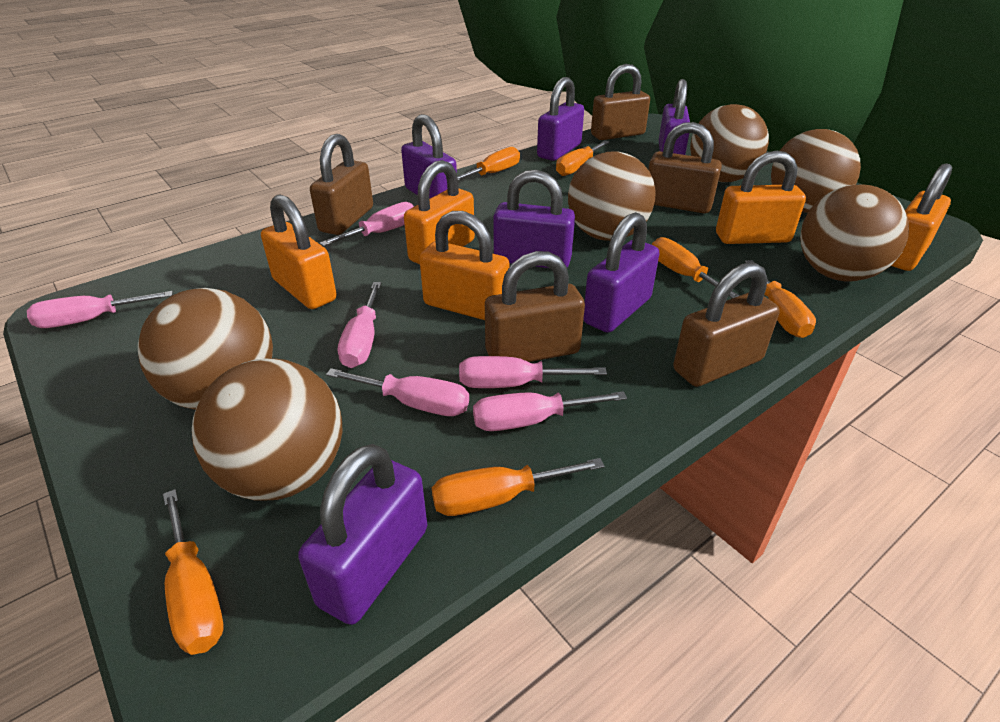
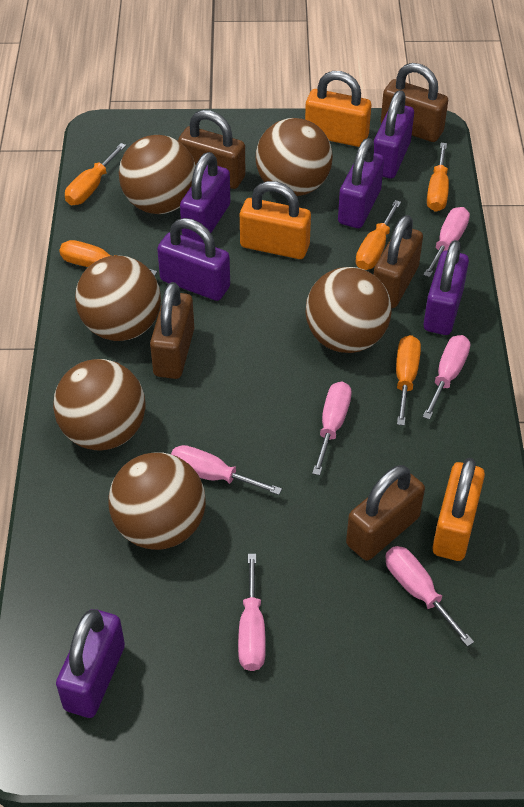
orange padlock: 5 -> 3
orange screwdriver: 6 -> 5

